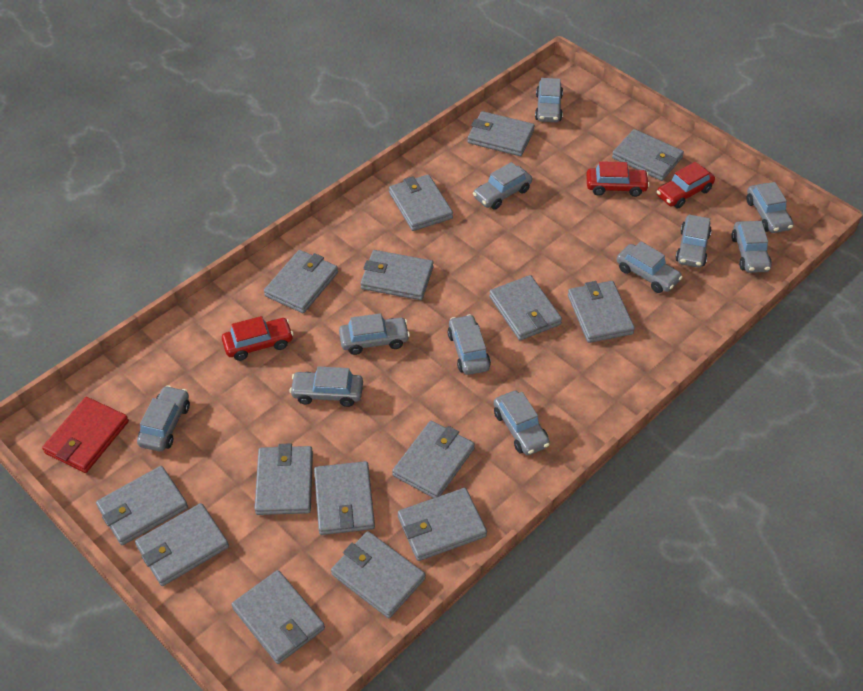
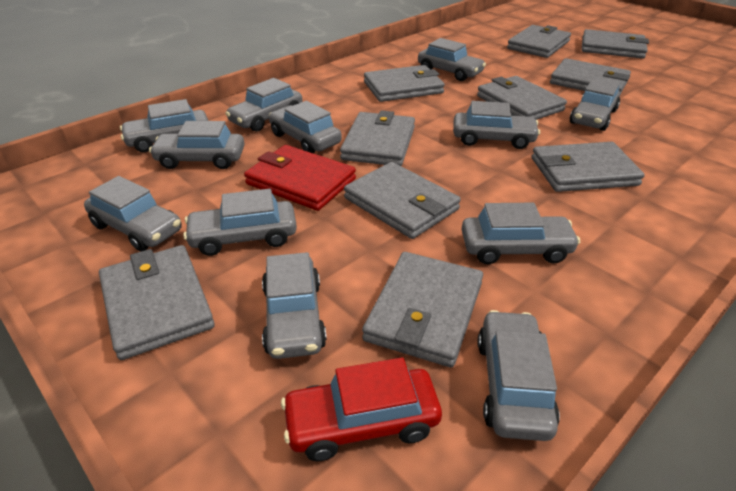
grey car: 11 -> 12
grey wallet: 15 -> 10
red car: 3 -> 1

